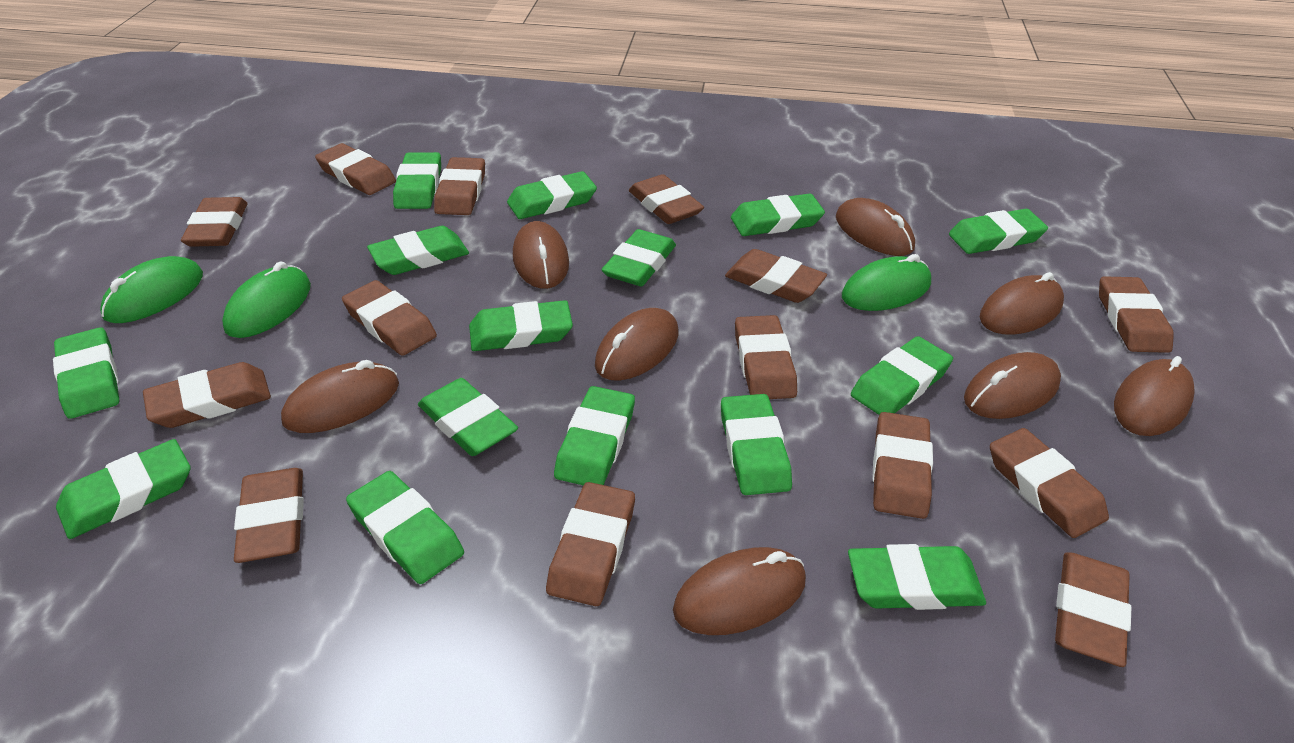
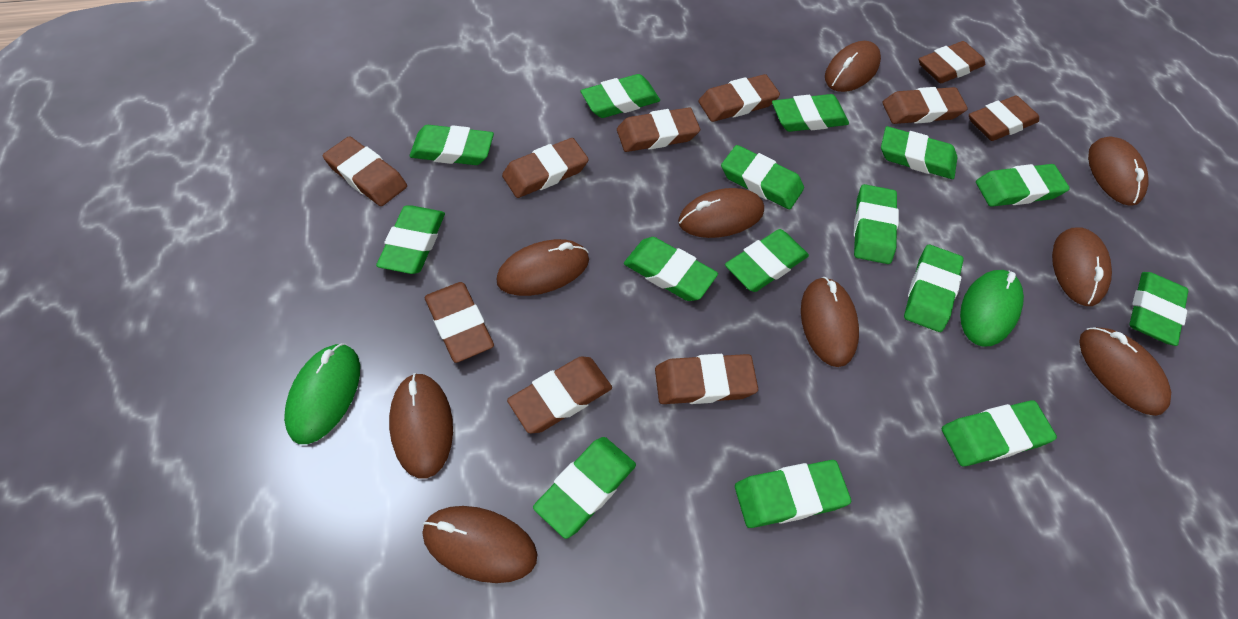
brown eraser: 14 -> 10
brown mouse: 8 -> 9
green mouse: 3 -> 2

